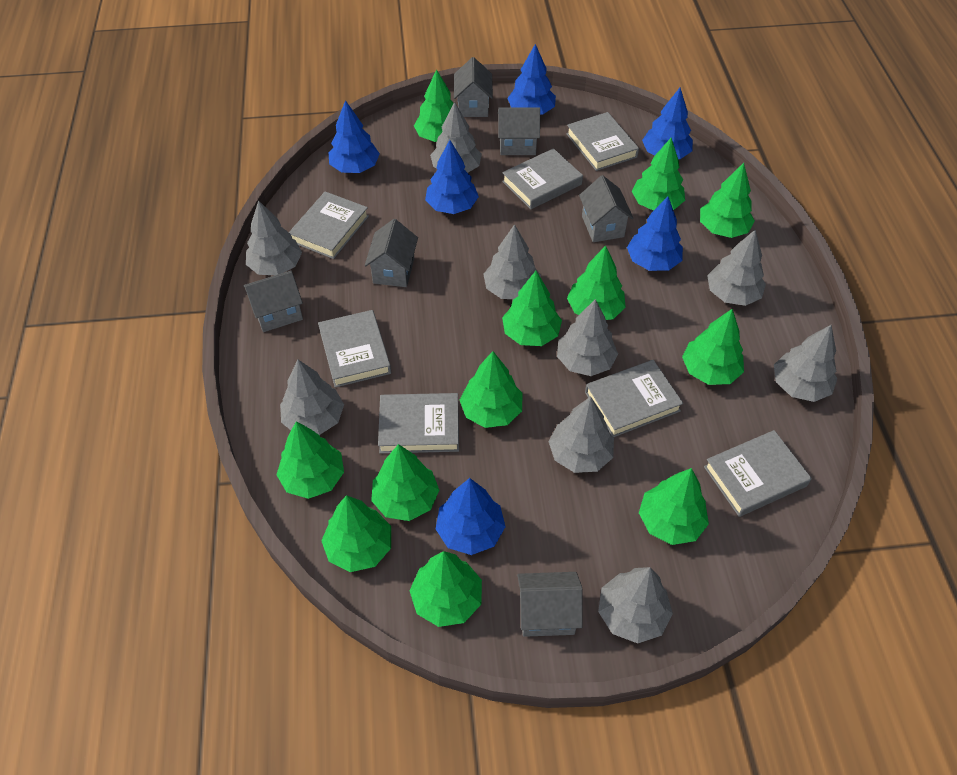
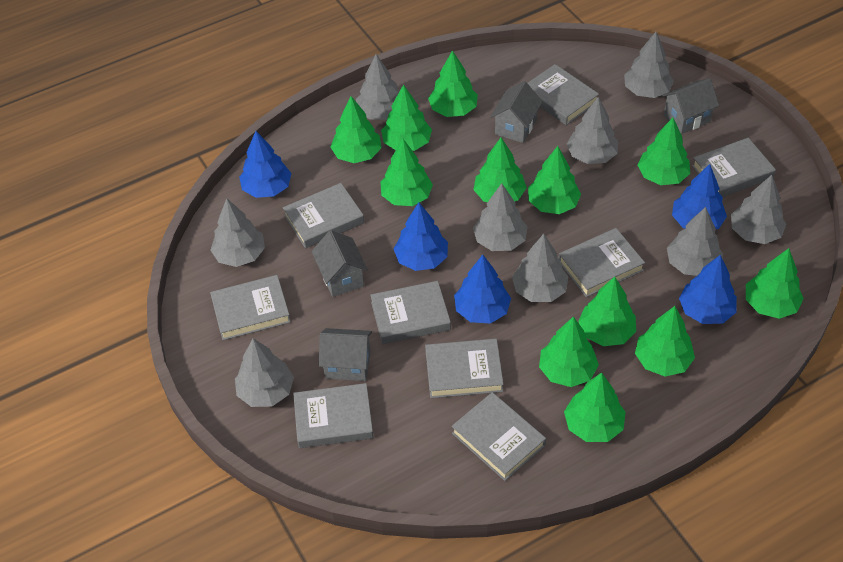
blue tree: 6 -> 5
grey book: 7 -> 9
grey house: 6 -> 4

